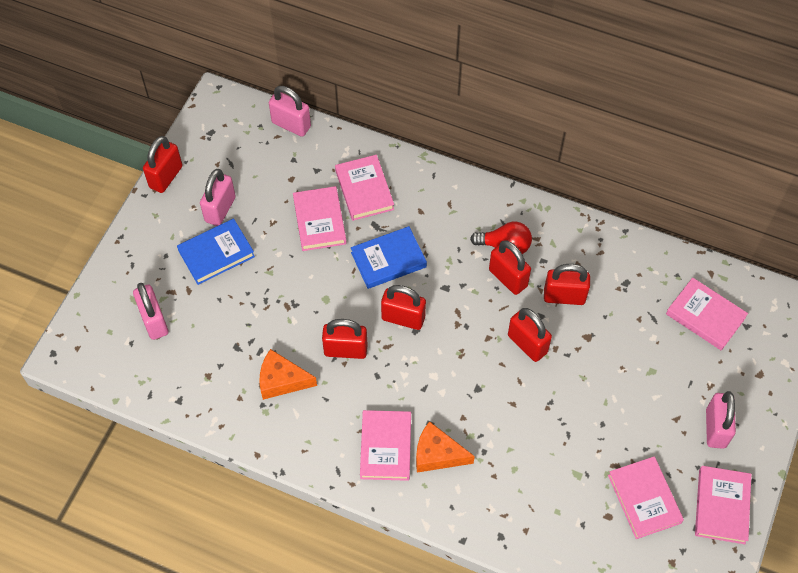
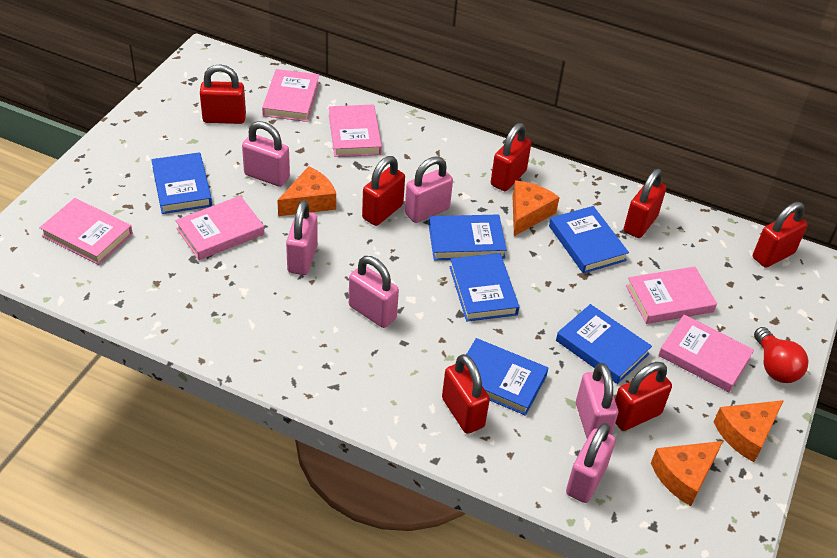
blue book: 2 -> 6
orange cheese: 2 -> 4
pink padlock: 4 -> 6
red padlock: 6 -> 7

